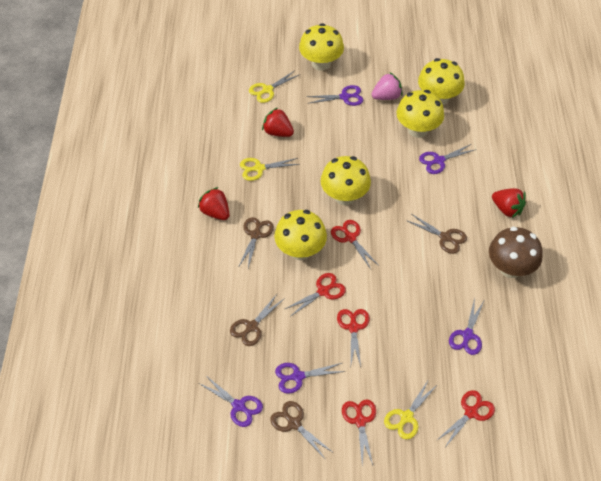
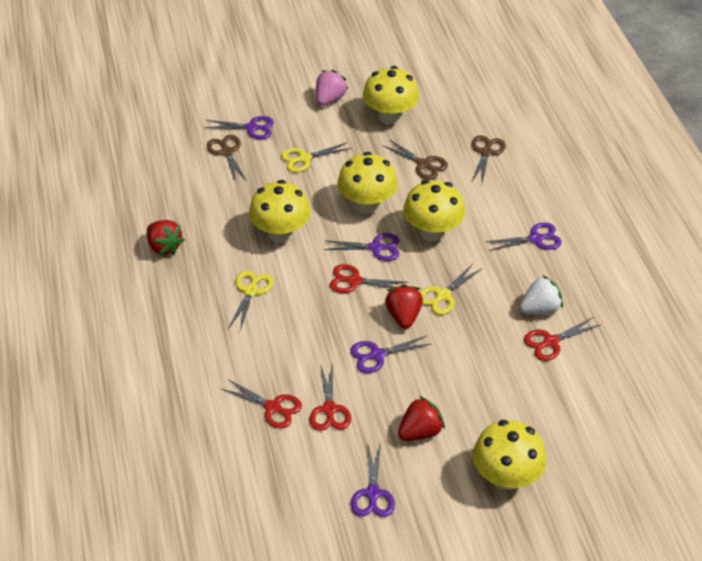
brown mushroom: 1 -> 0
brown scissors: 4 -> 3
red scissors: 5 -> 4
white strawberry: 0 -> 1

